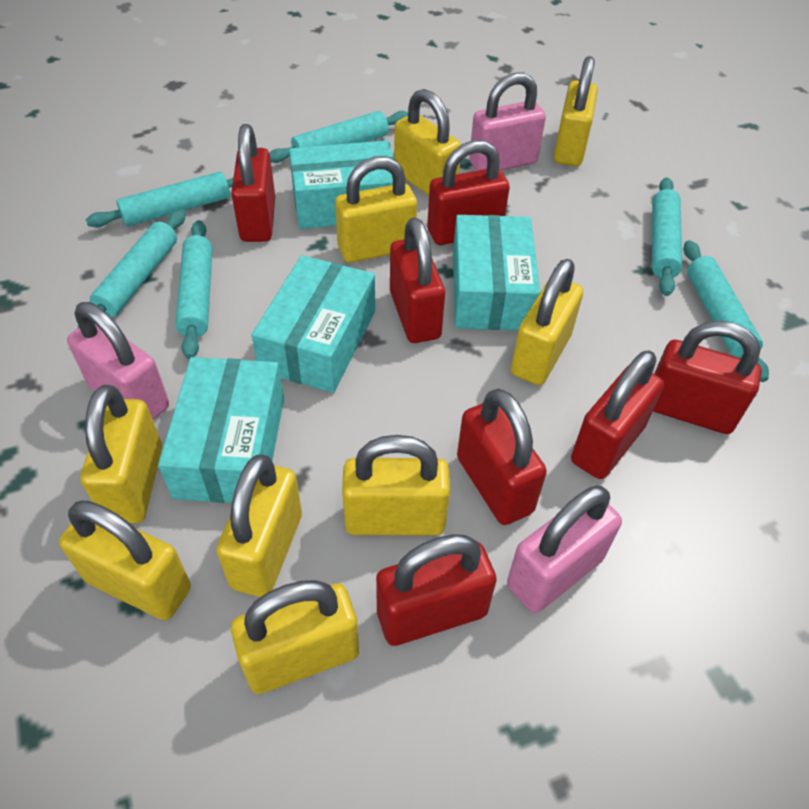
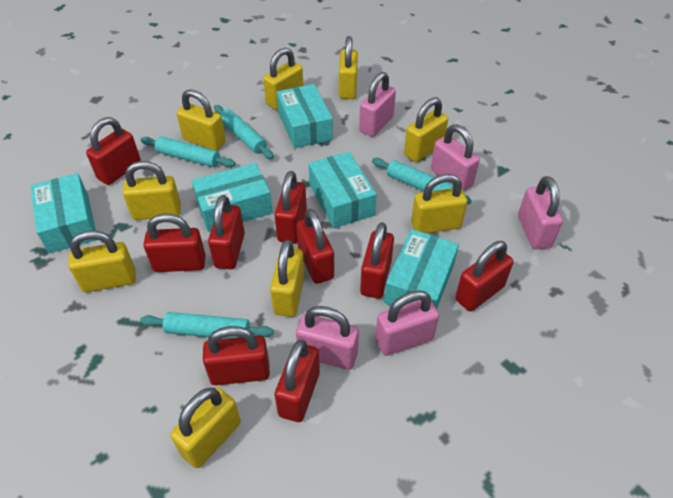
pink padlock: 3 -> 5
red padlock: 7 -> 9
turquoise box: 4 -> 5
turquoise rolling pin: 6 -> 4

